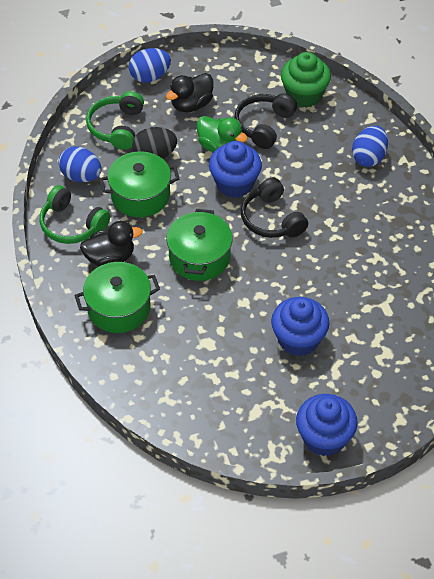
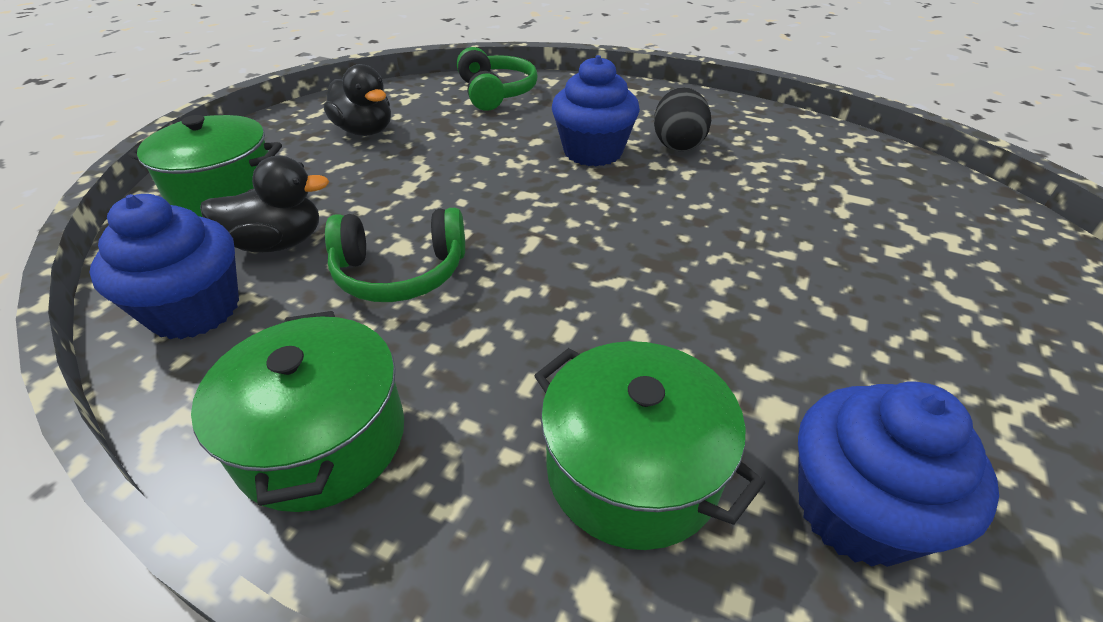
black headphones: 2 -> 0
blue egg: 3 -> 0
green cupcake: 1 -> 0
green duck: 1 -> 0

